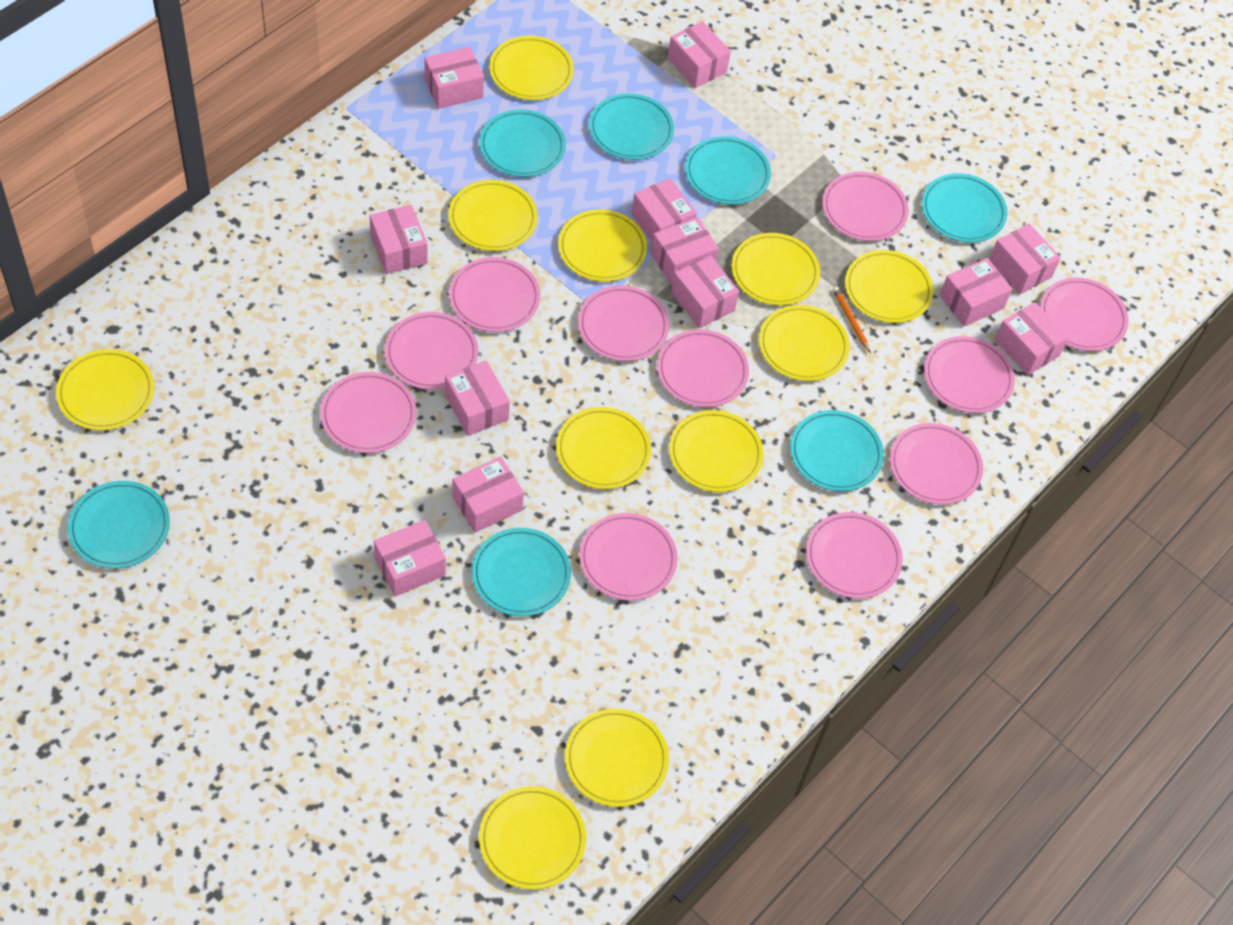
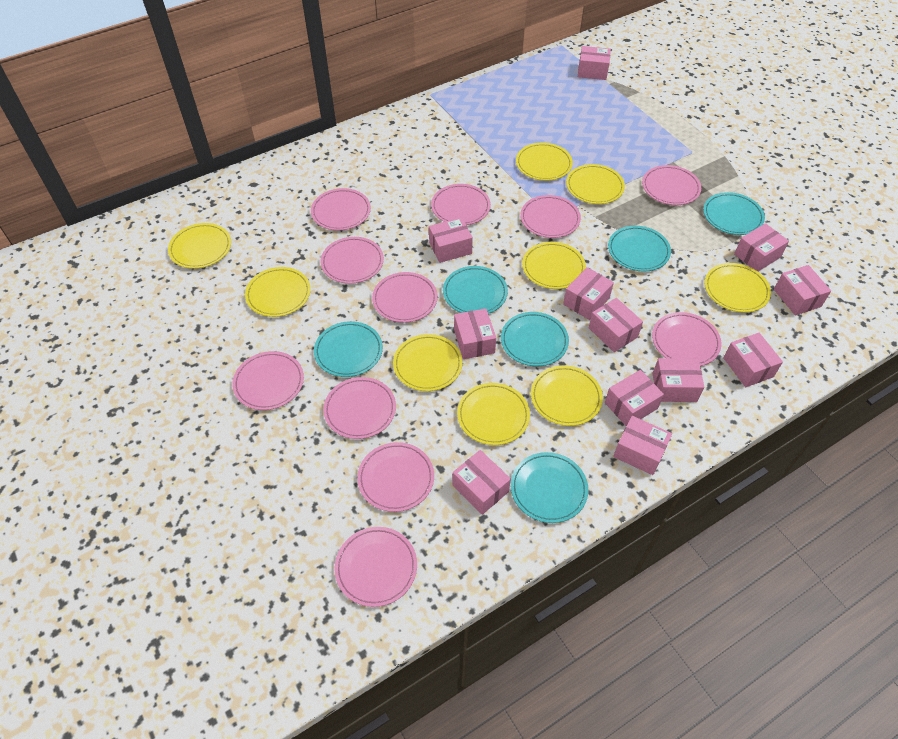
orange pencil: 1 -> 0
turquoise plate: 7 -> 6
yellow plate: 11 -> 9

